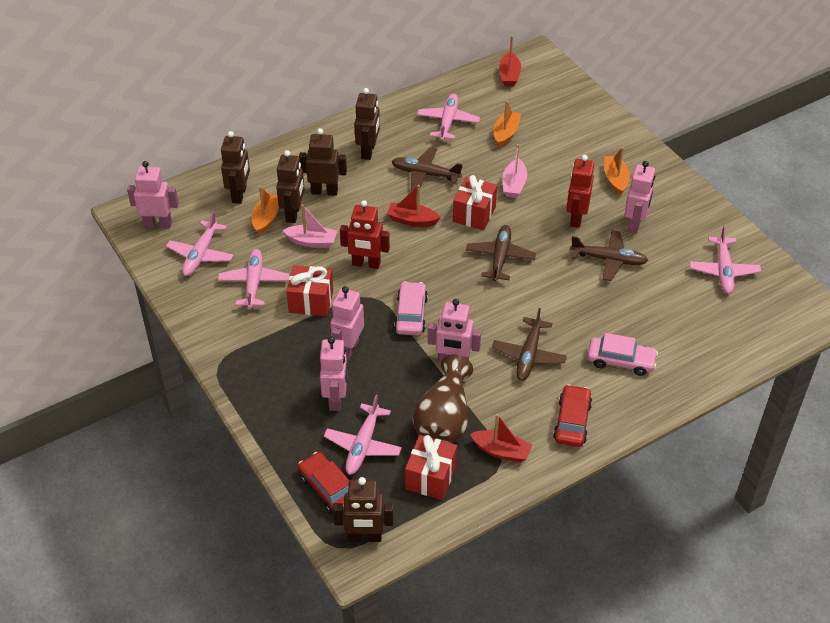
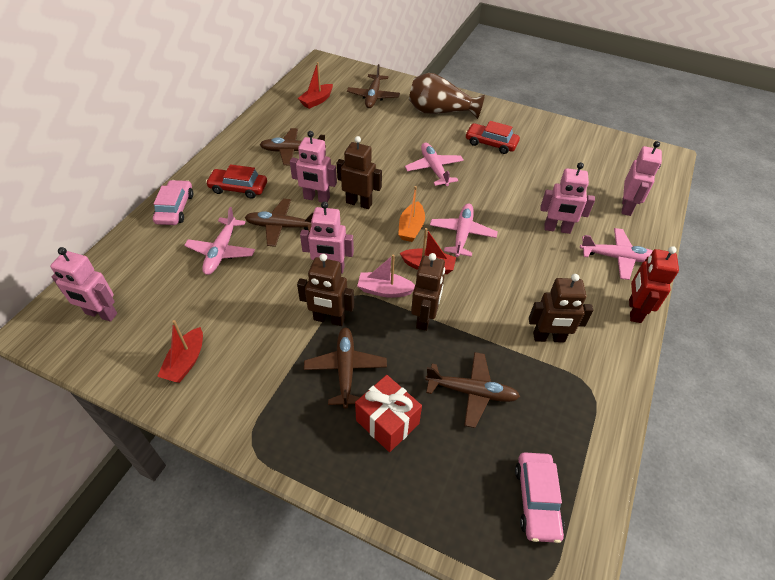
brown plane: 4 -> 5
brown robot: 5 -> 4
orange boat: 3 -> 1
pink boat: 2 -> 1
pink plane: 5 -> 4
red gift: 3 -> 1
red robot: 2 -> 1

